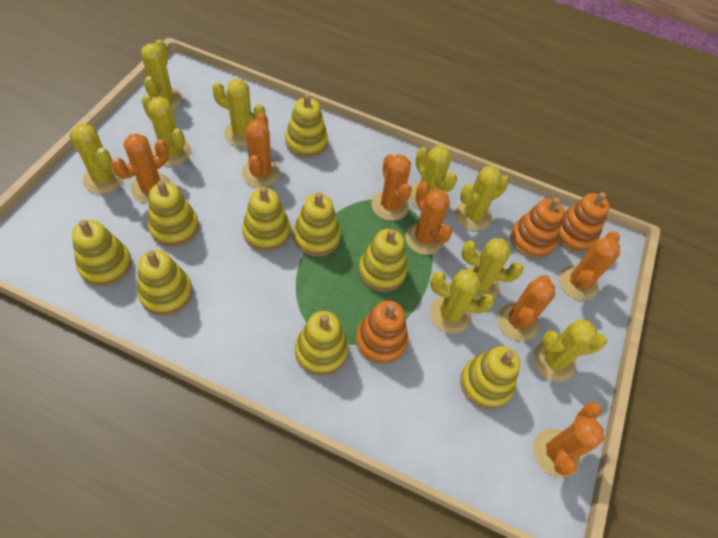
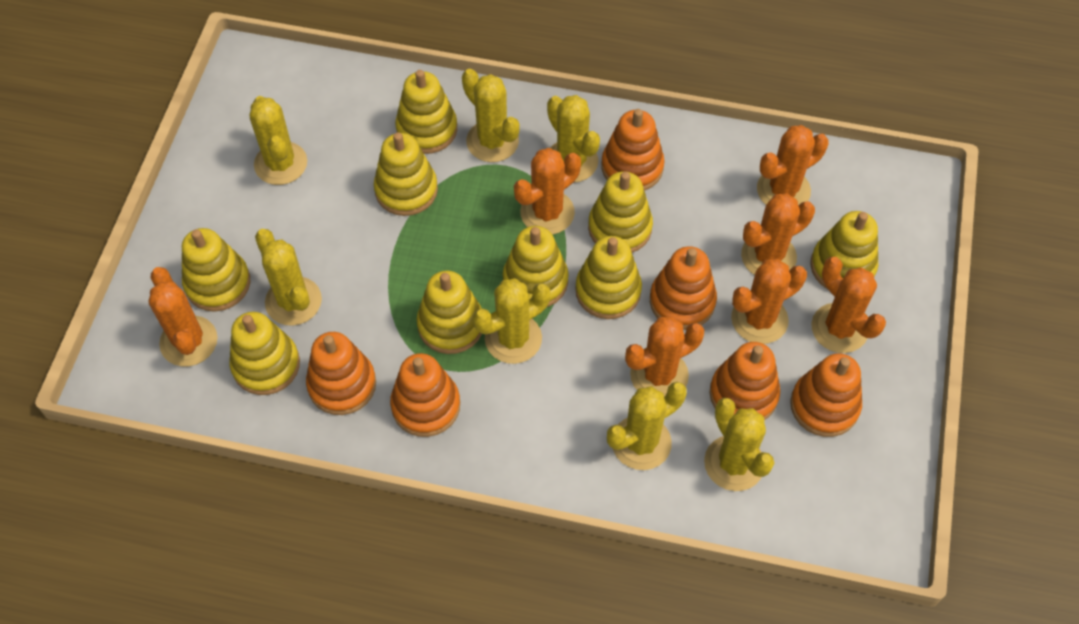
orange stacking toy: 3 -> 6
yellow cactus: 9 -> 7

